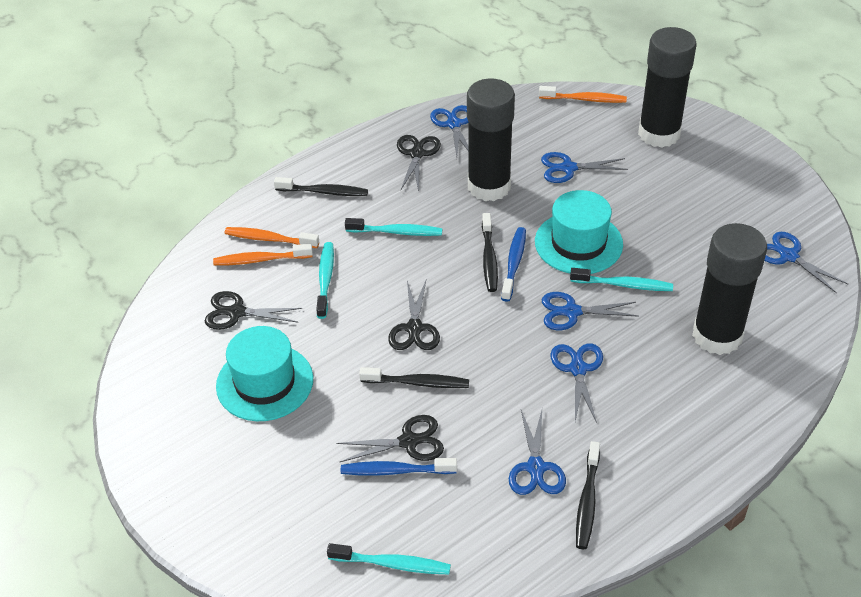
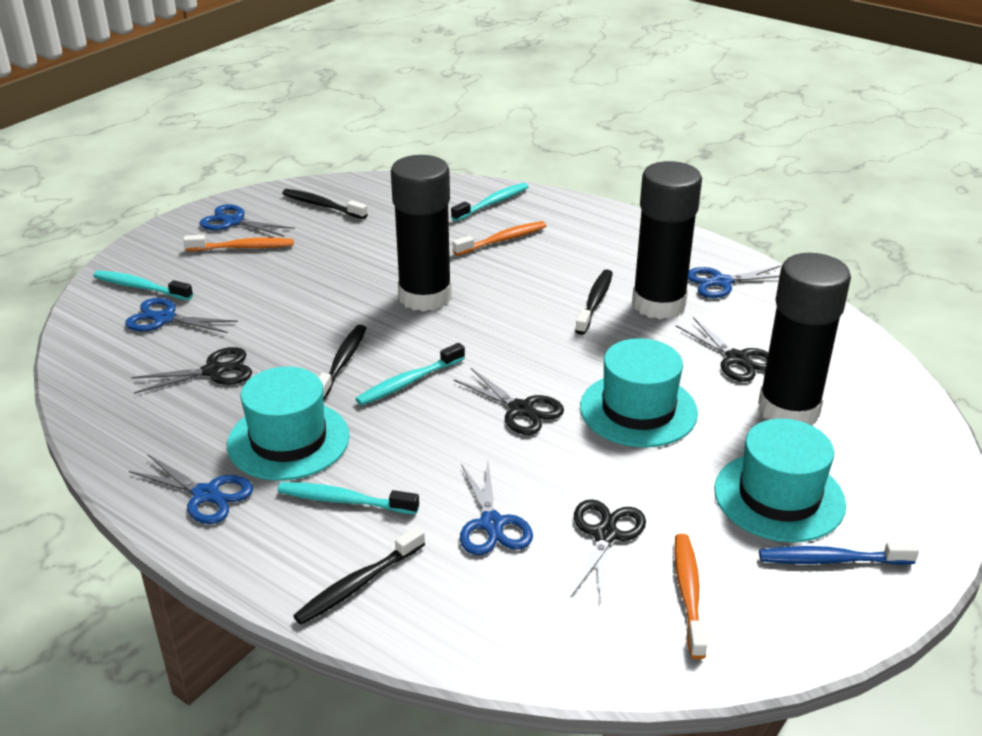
blue scissors: 6 -> 5
blue toothbrush: 2 -> 1
turquoise hat: 2 -> 3

